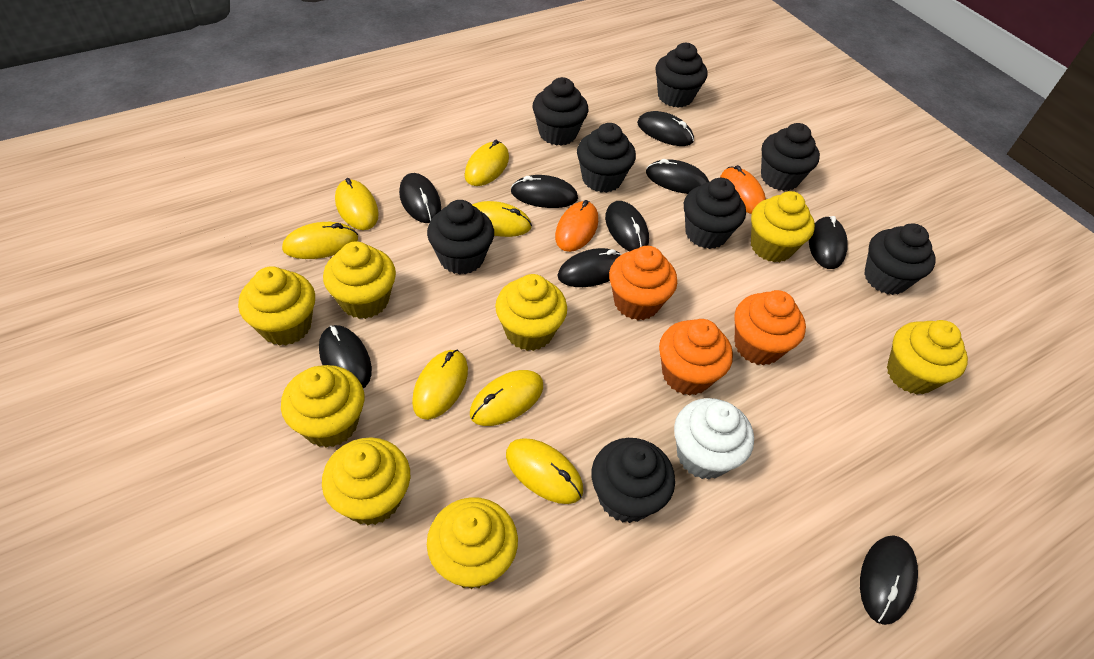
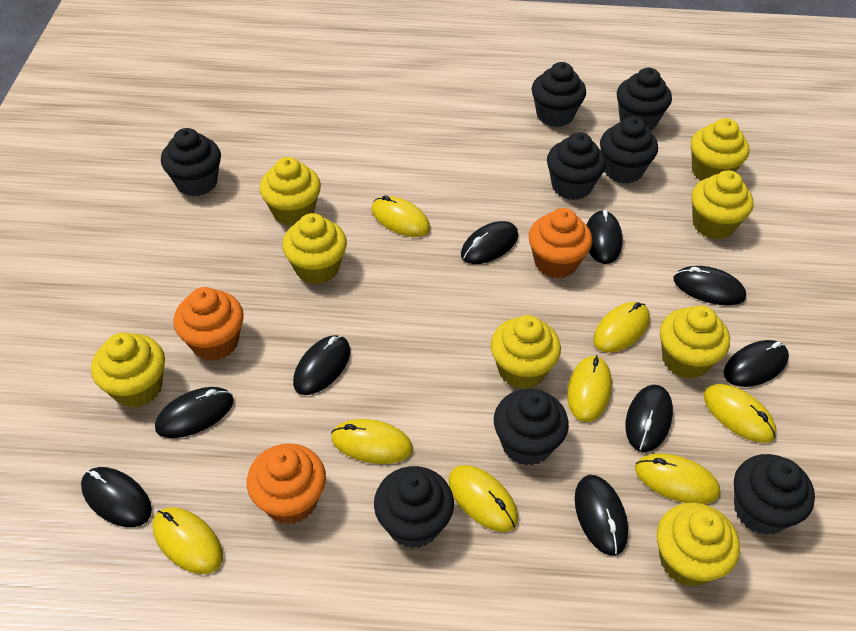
orange mouse: 2 -> 0
white cupcake: 1 -> 0
yellow mouse: 7 -> 8

